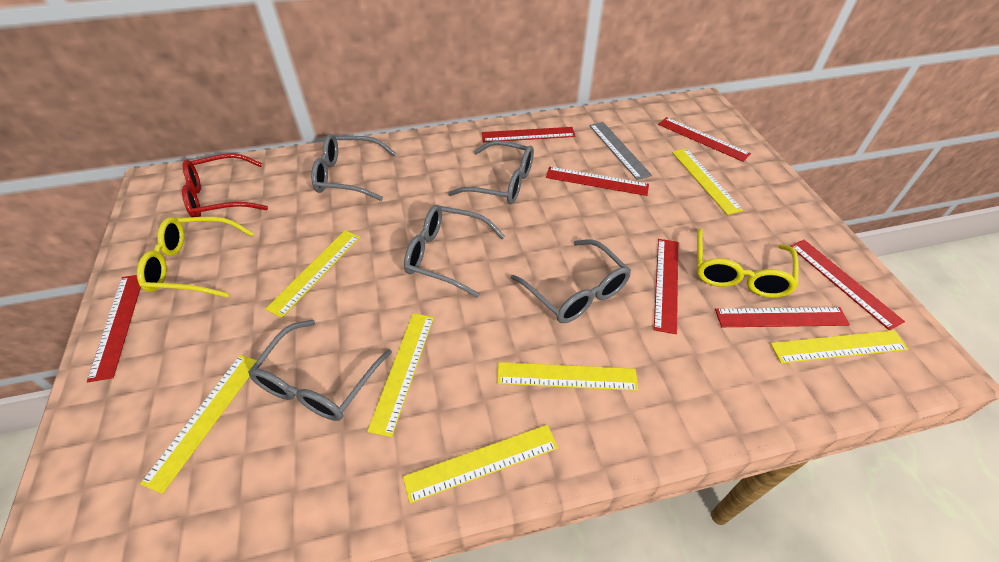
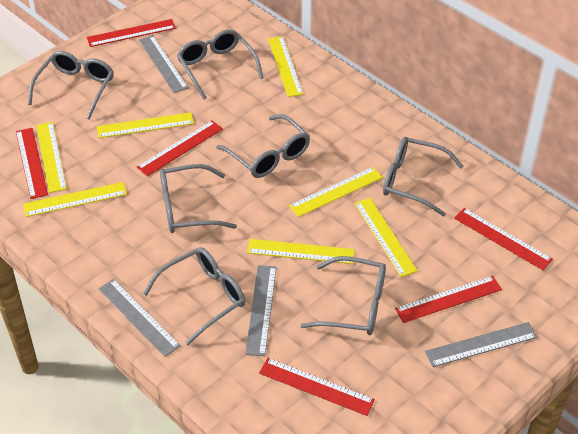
grey glasses: 5 -> 7
grey ruler: 1 -> 4
red glasses: 1 -> 0
red ruler: 7 -> 6
yellow glasses: 2 -> 0

